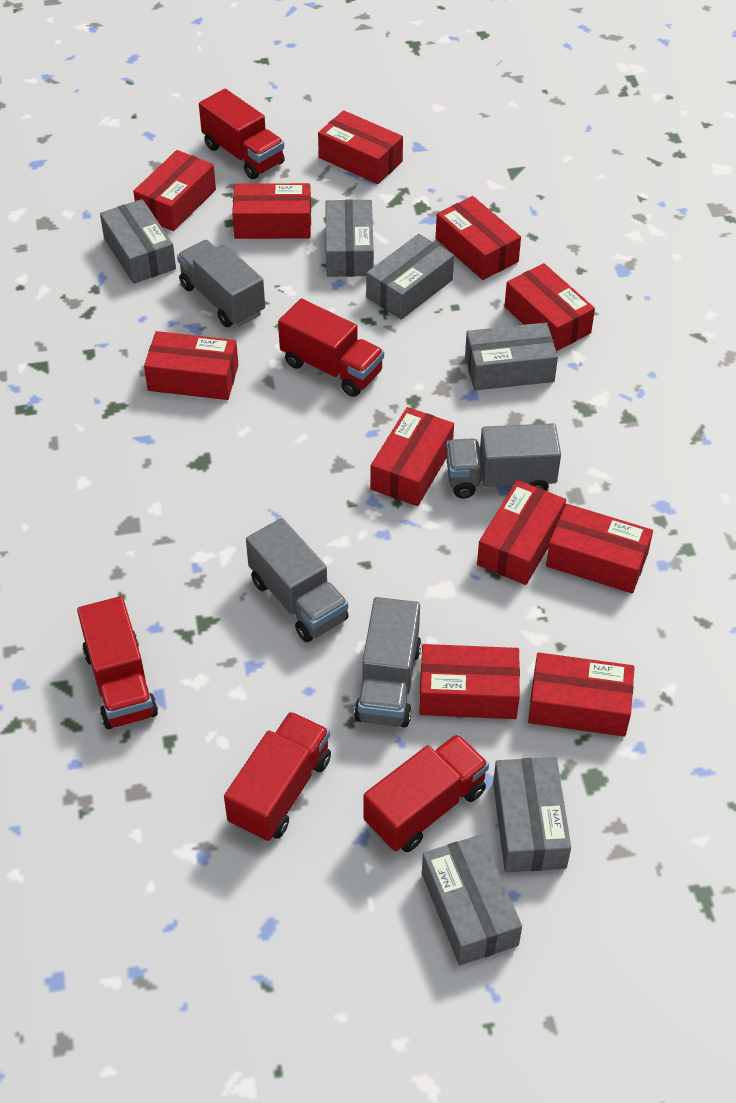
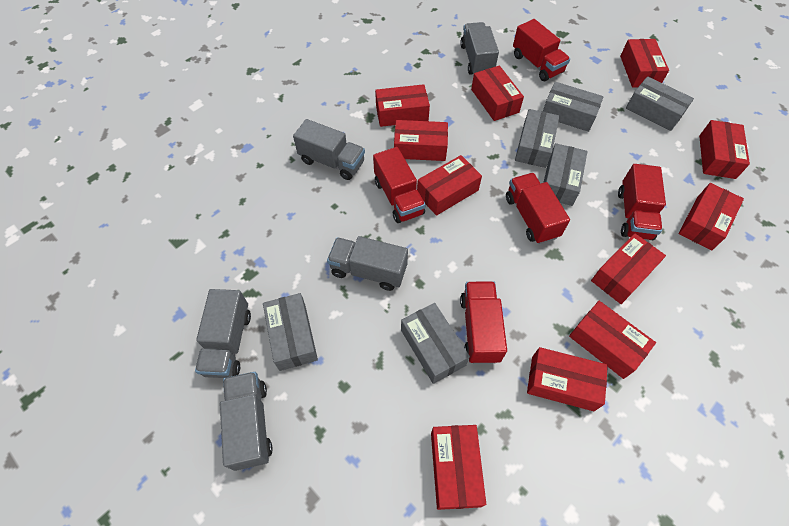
grey truck: 4 -> 5

